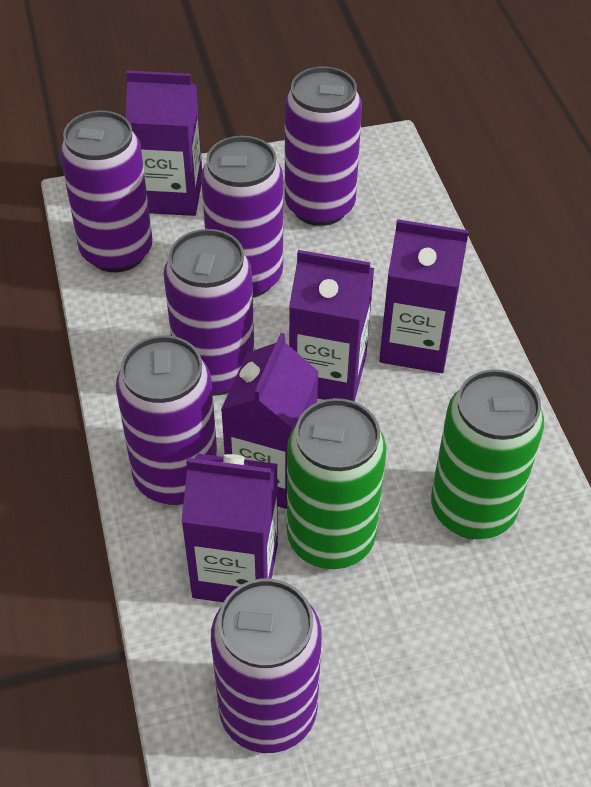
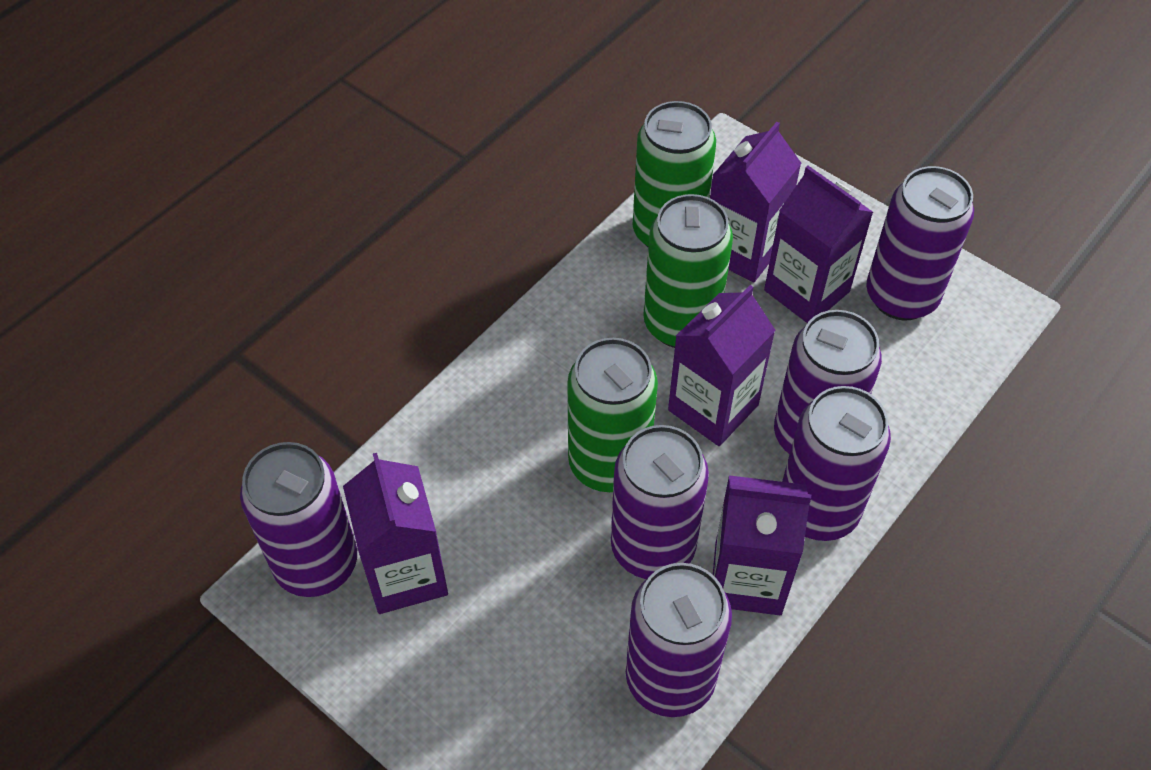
green can: 2 -> 3

